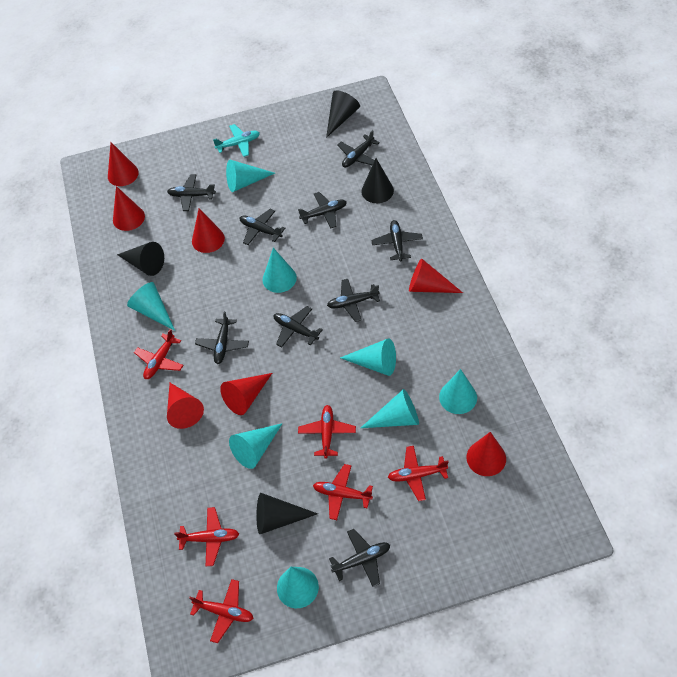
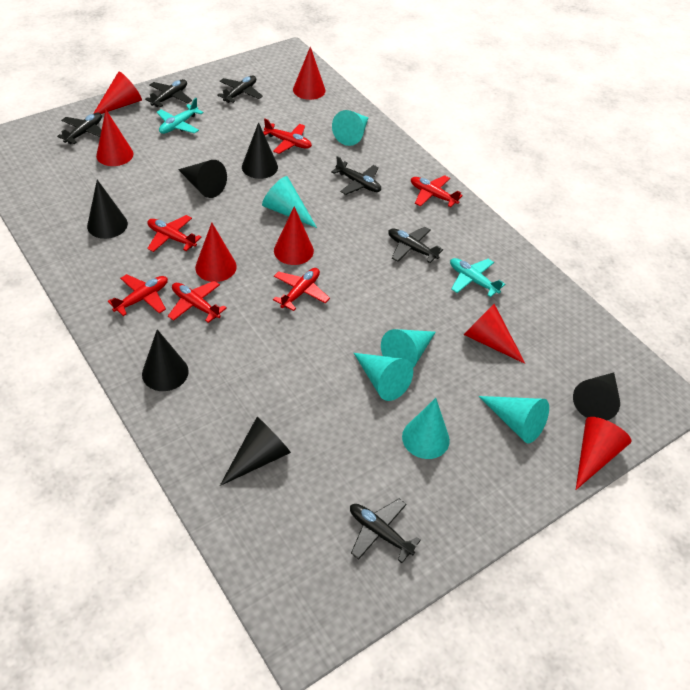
black cone: 4 -> 6
black plane: 9 -> 6
turquoise cone: 8 -> 6
turquoise plane: 1 -> 2

